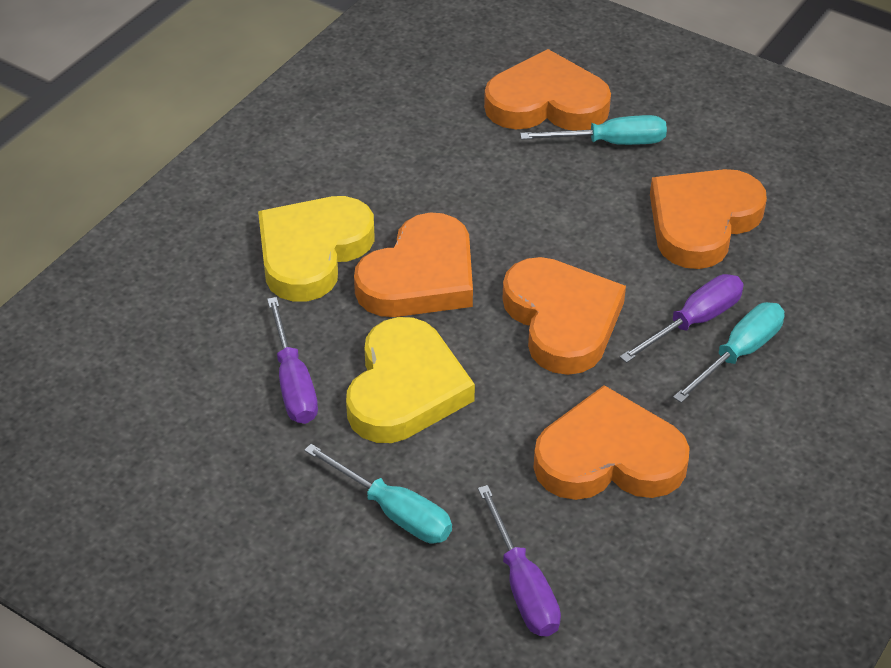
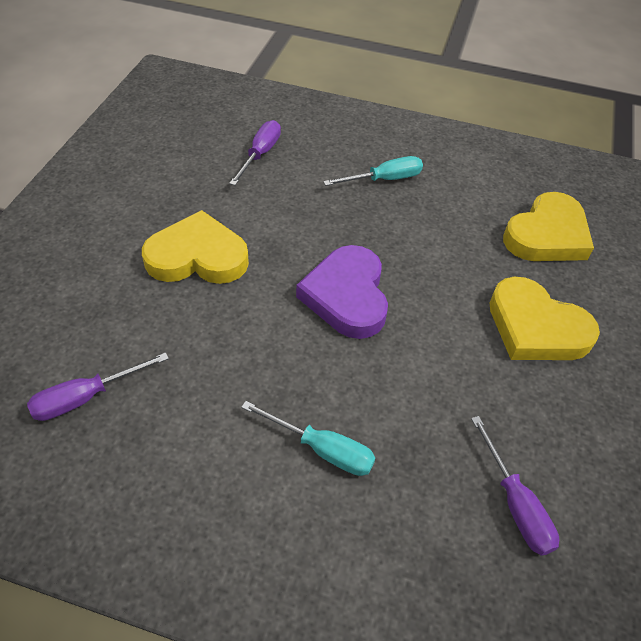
orange heart: 5 -> 0
purple heart: 0 -> 1
turquoise screwdriver: 3 -> 2
yellow heart: 2 -> 3

